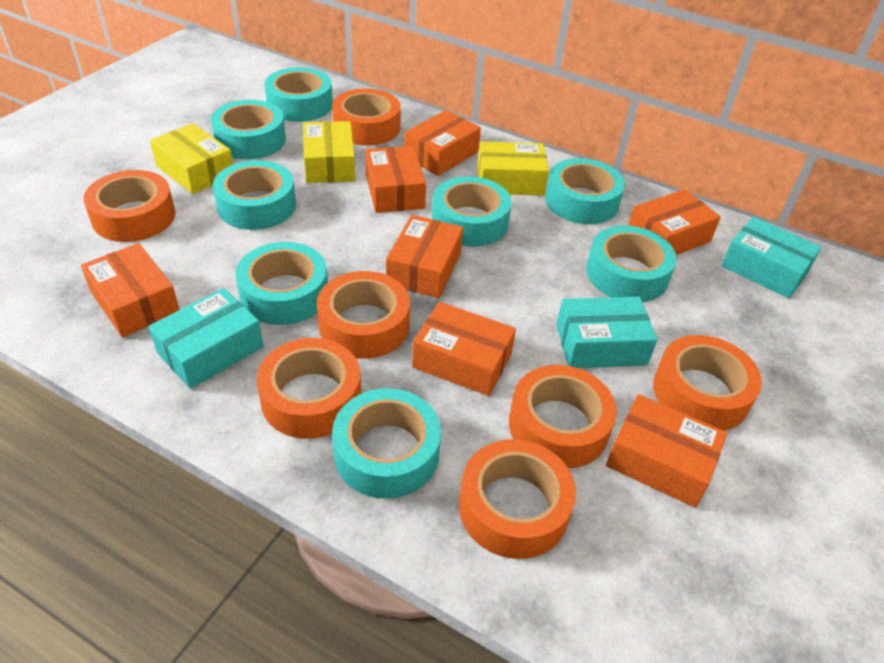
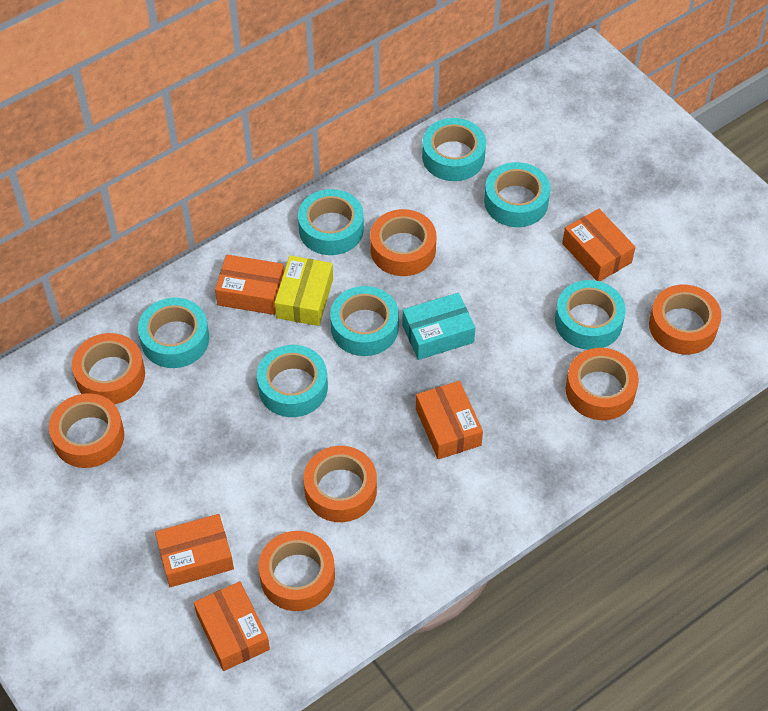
orange box: 7 -> 5
turquoise box: 3 -> 1
turquoise tape: 8 -> 7
yellow box: 3 -> 1

